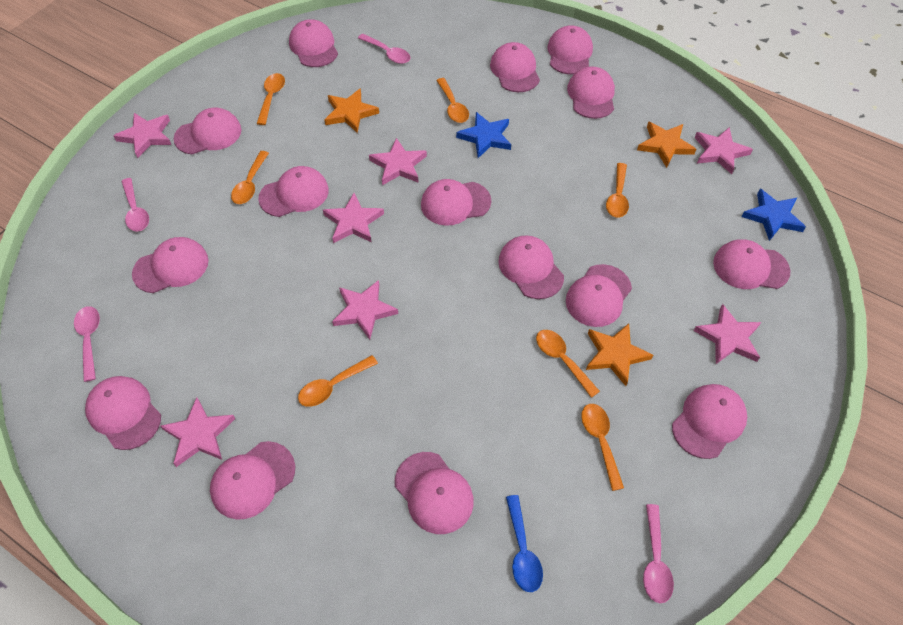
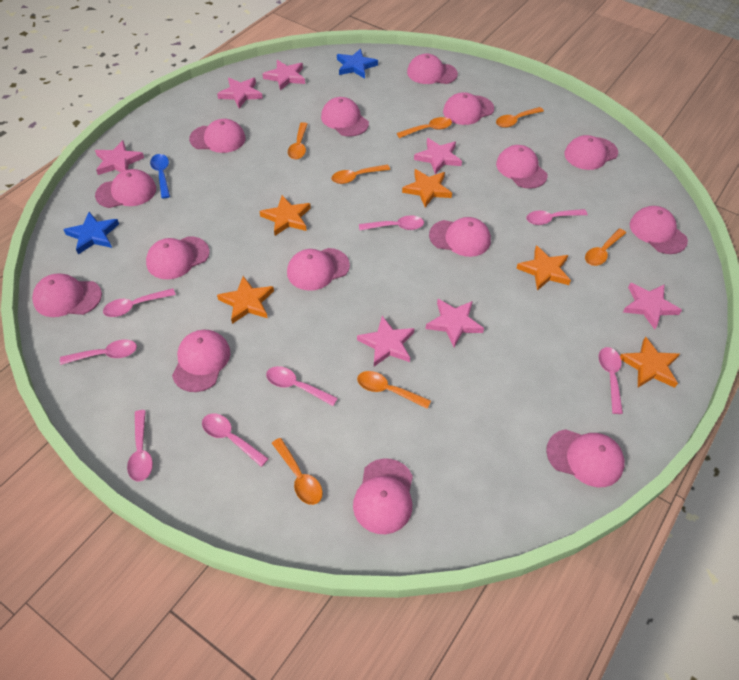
orange star: 3 -> 5
pink spoon: 4 -> 8

